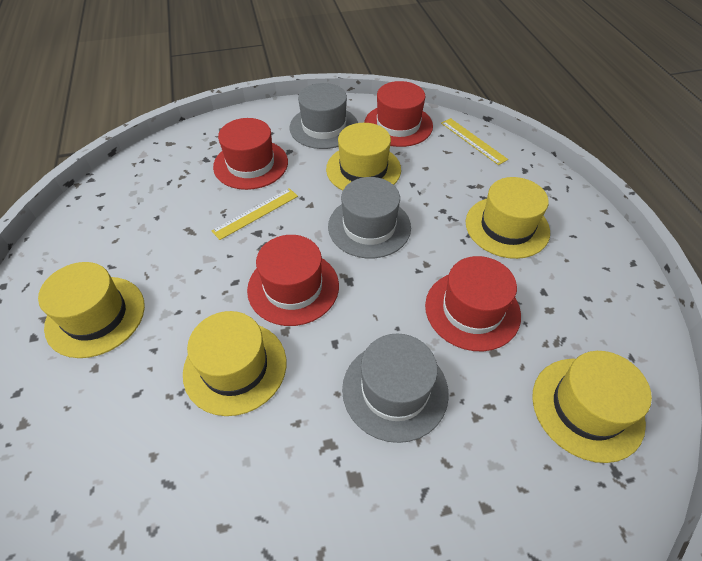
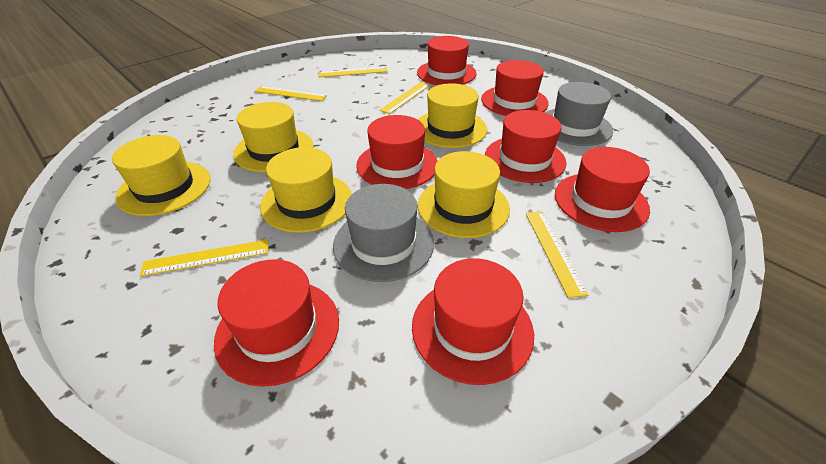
grey hat: 3 -> 2
red hat: 4 -> 7
yellow ruler: 2 -> 5

